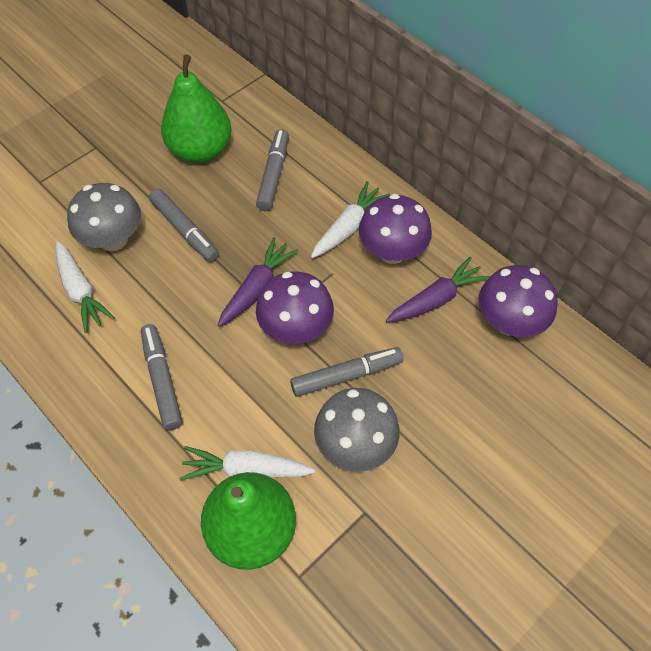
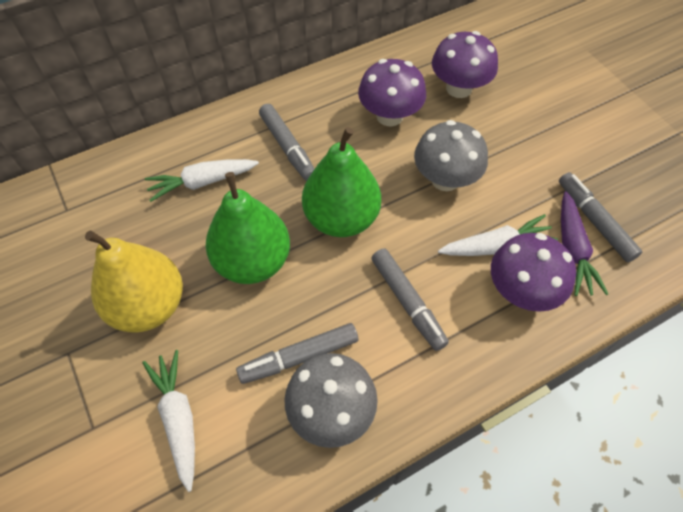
purple carrot: 2 -> 1
yellow pear: 0 -> 1

